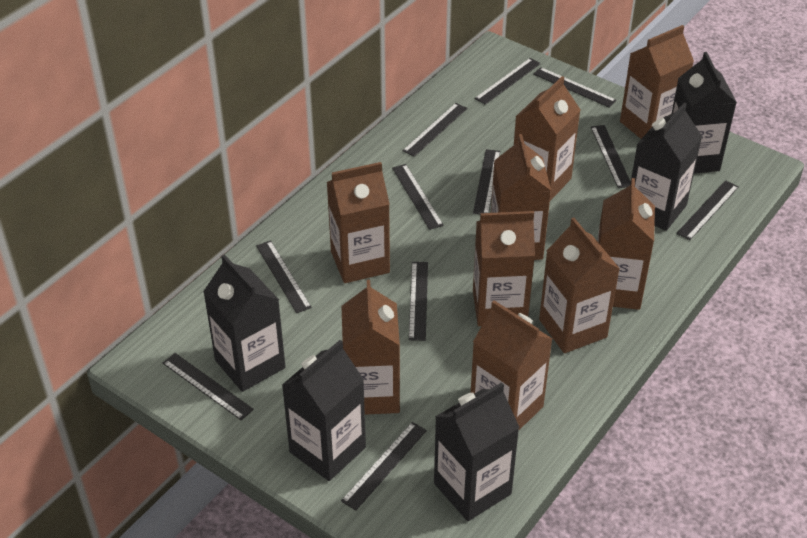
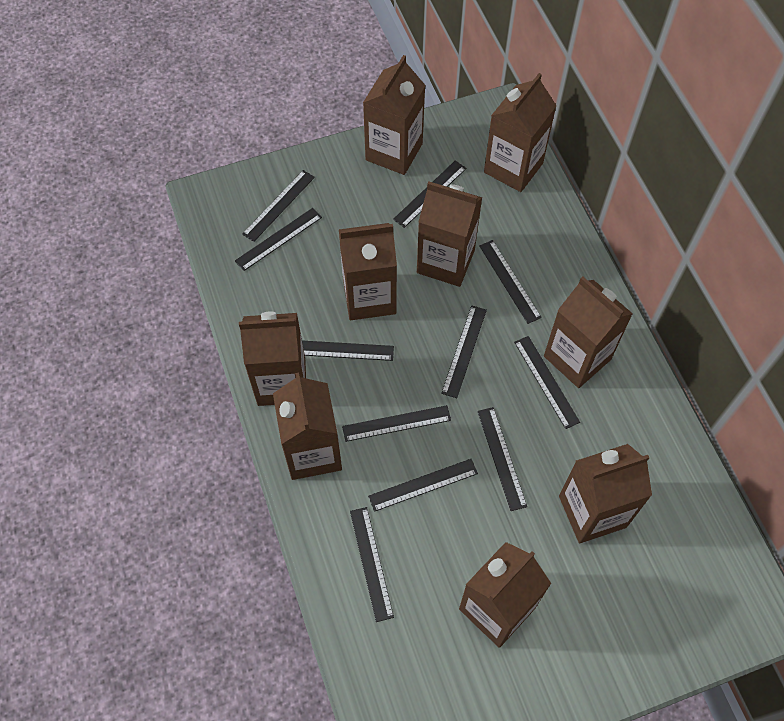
black carton: 5 -> 0

